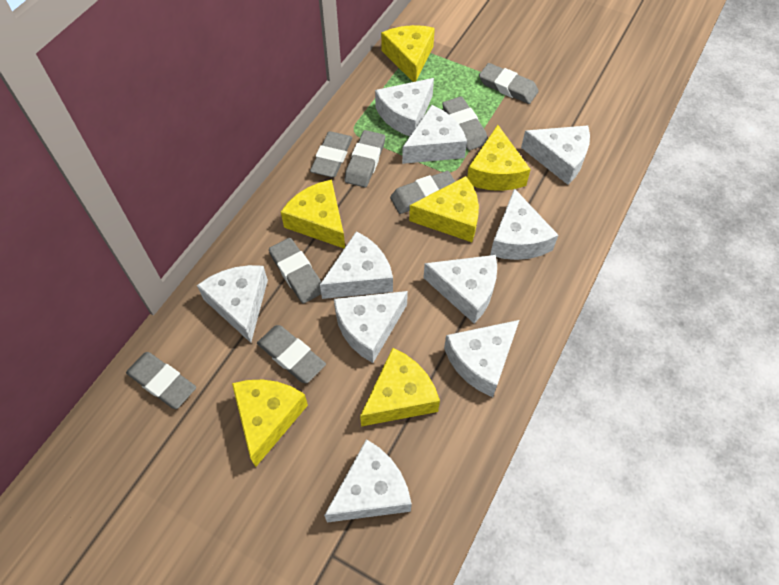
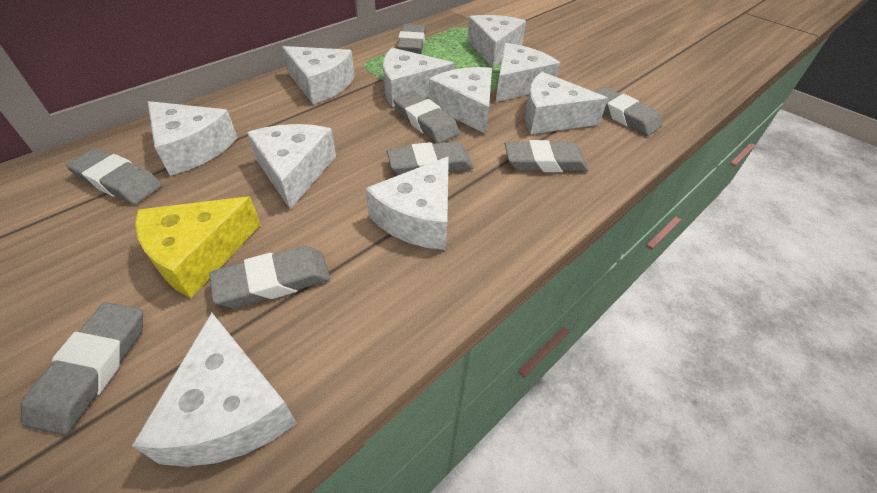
yellow cheese: 6 -> 1

